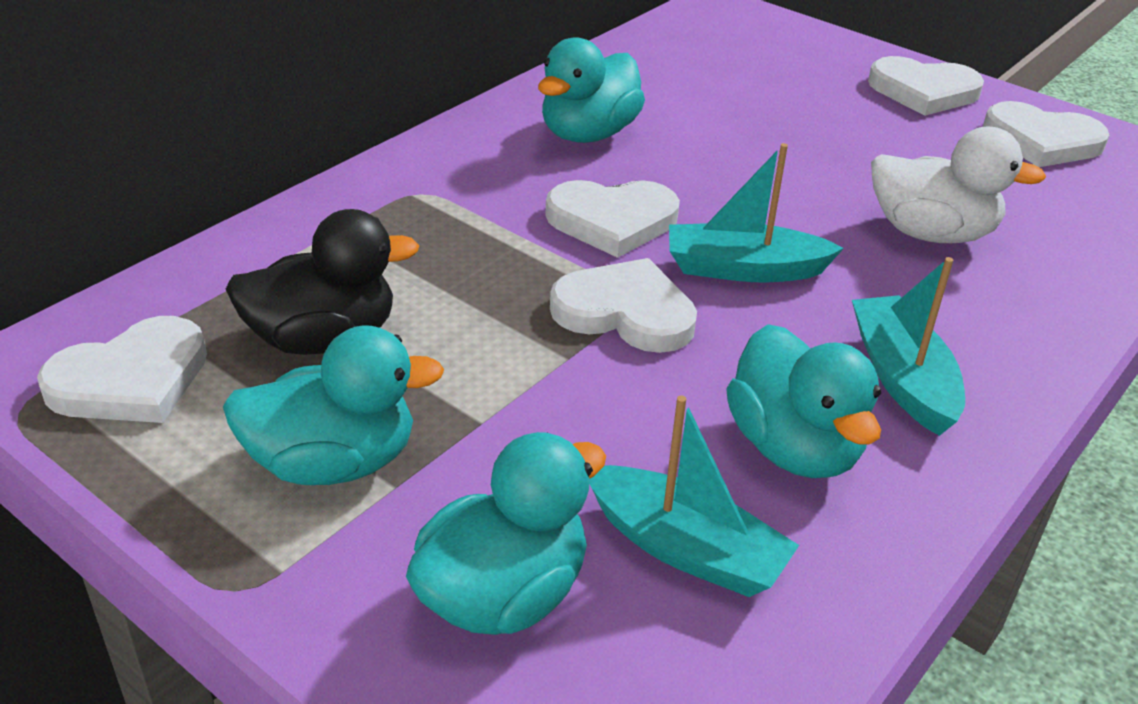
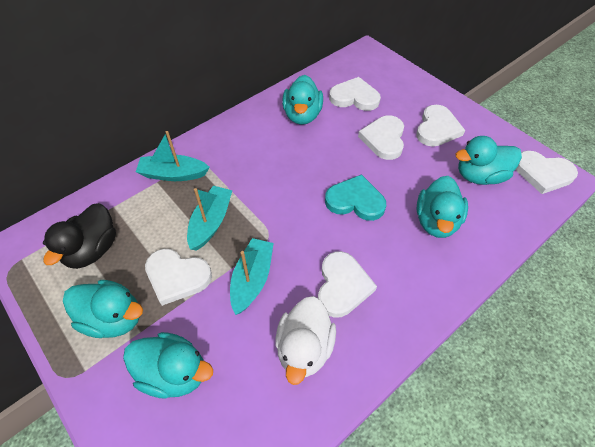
turquoise duck: 4 -> 5
turquoise heart: 0 -> 1
white heart: 5 -> 6

